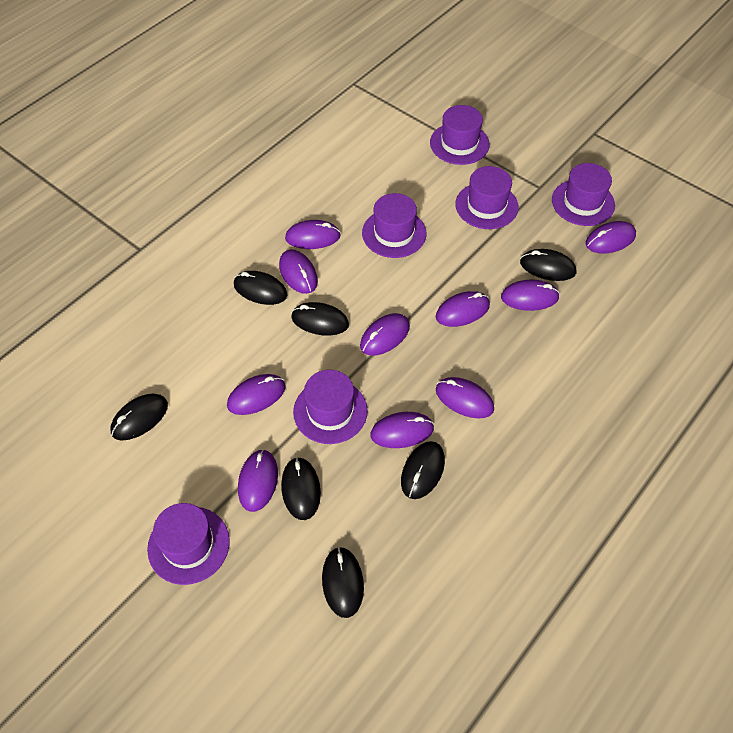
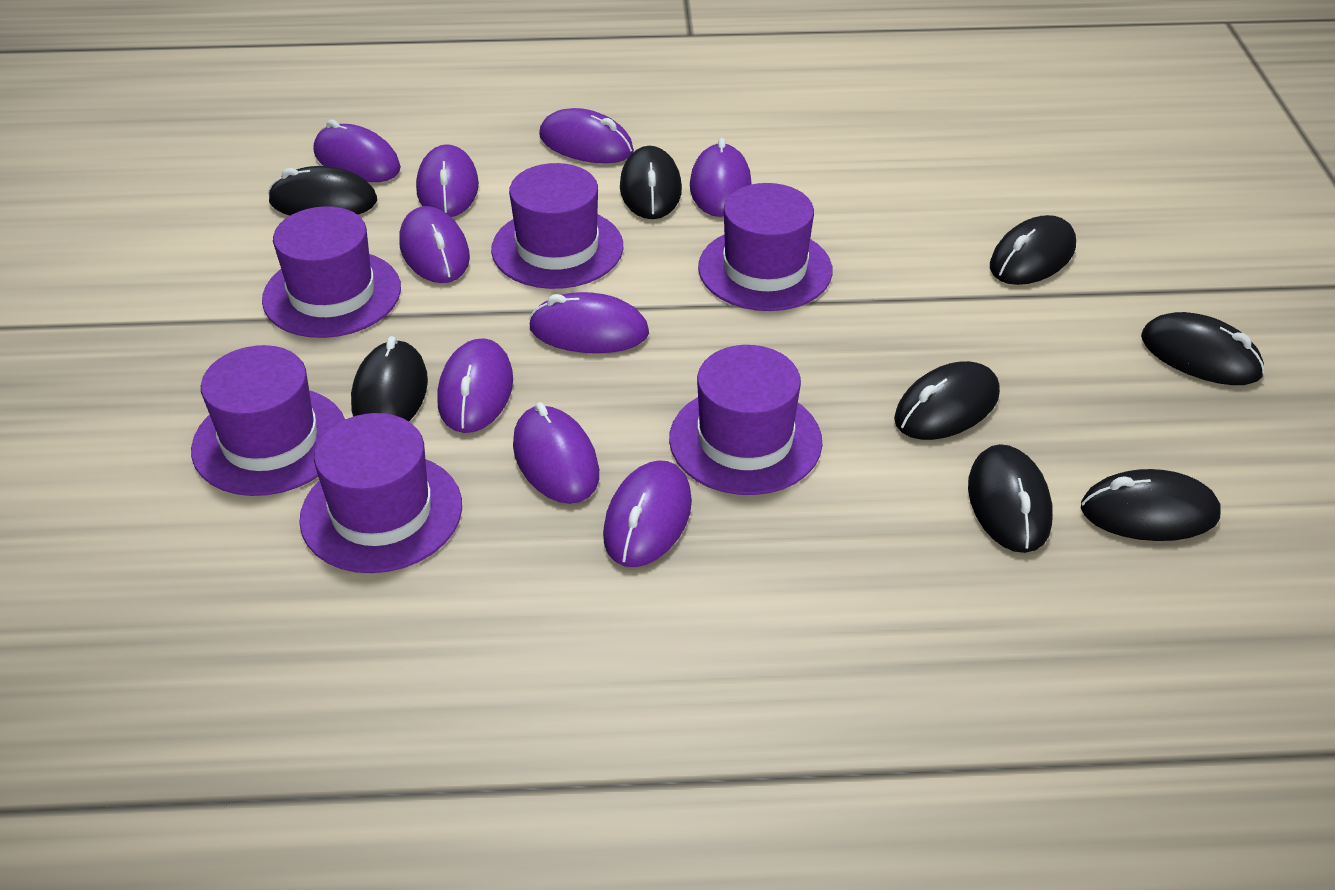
black mouse: 7 -> 8
purple mouse: 10 -> 9

